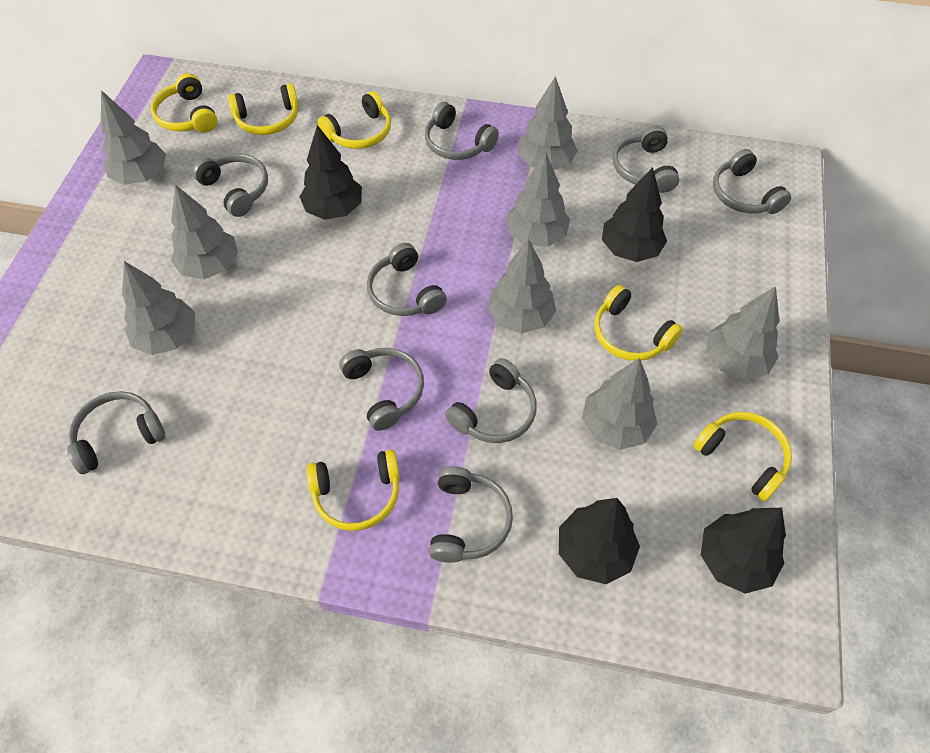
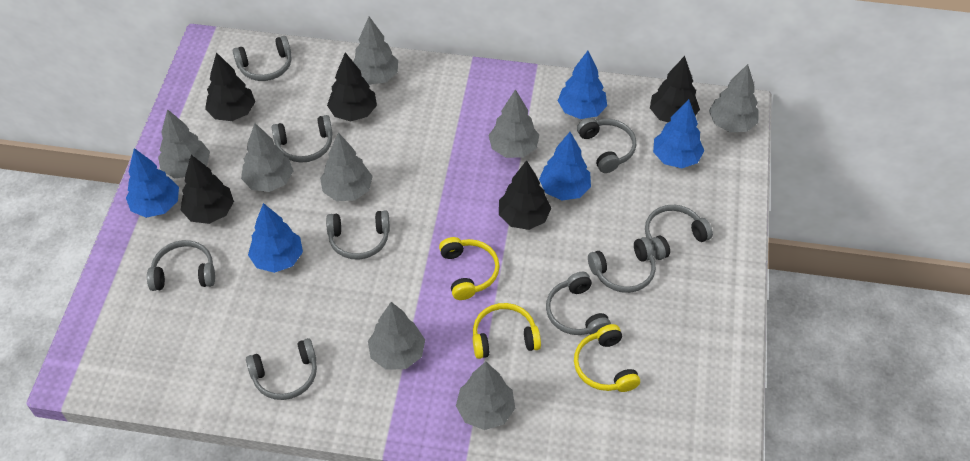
black tree: 4 -> 5
blue tree: 0 -> 5
yellow headphones: 6 -> 3

